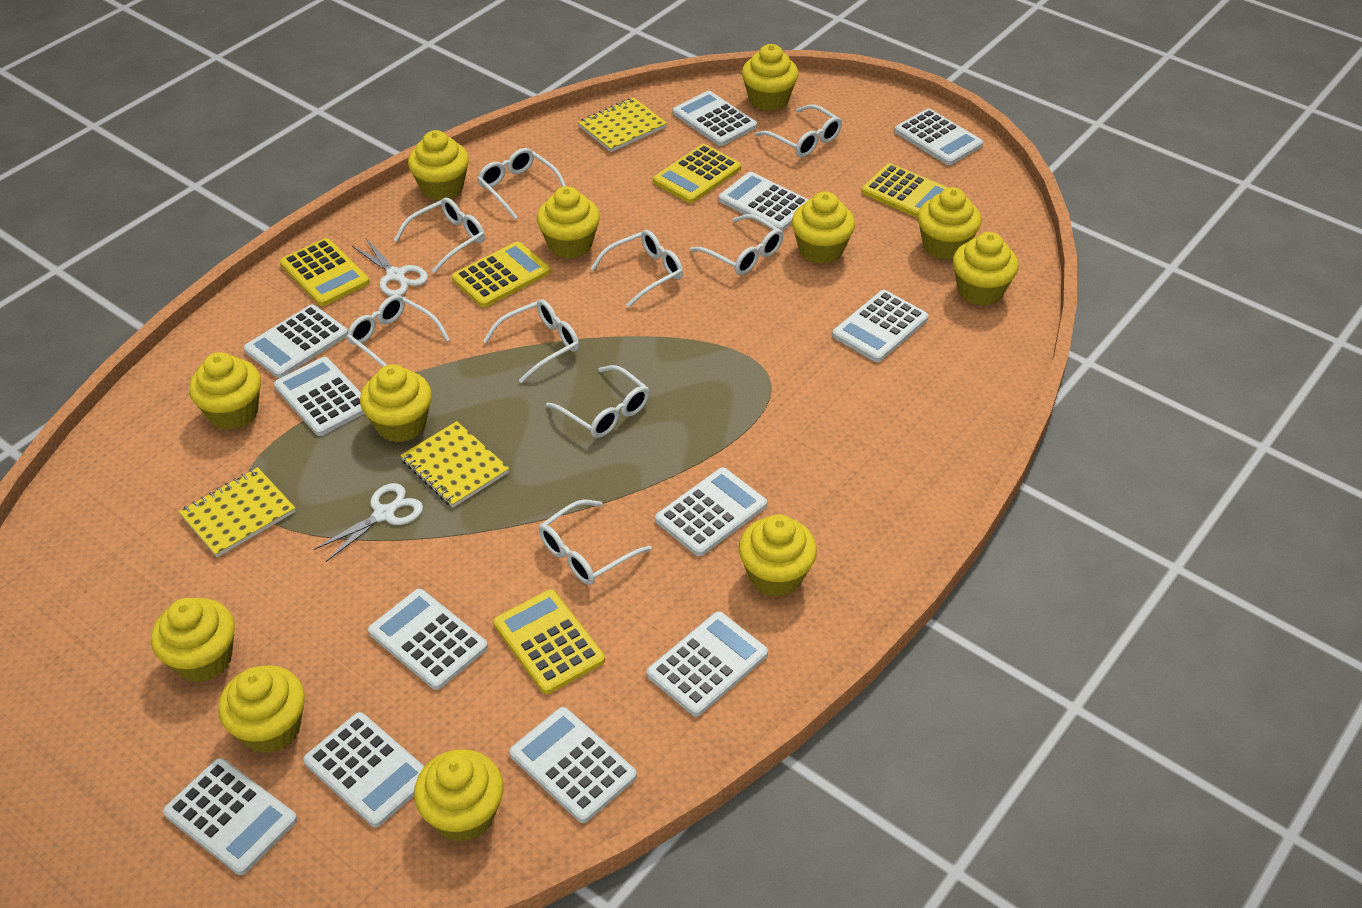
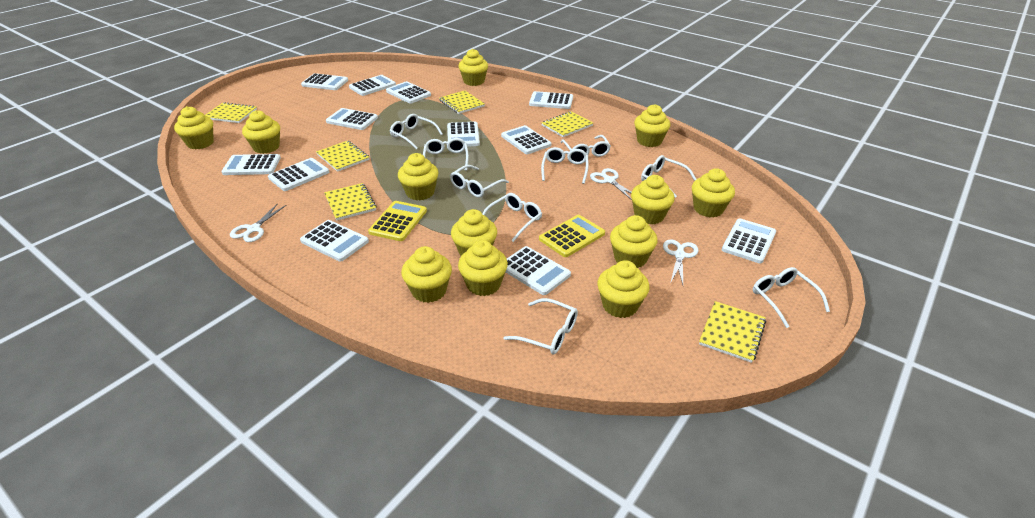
white scissors: 2 -> 3
yellow calculator: 5 -> 2
yellow notebook: 3 -> 6

